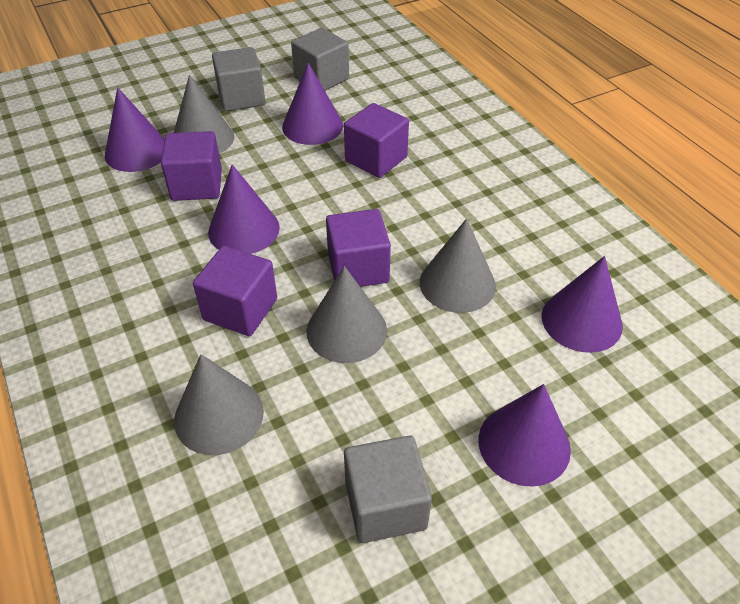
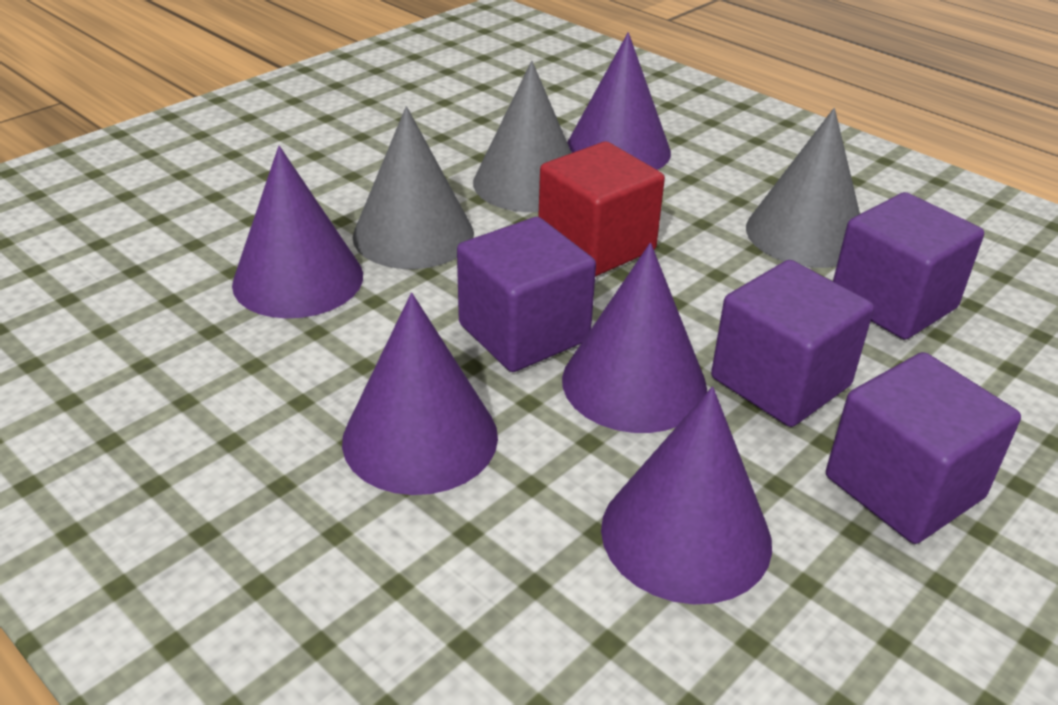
grey cone: 4 -> 3
grey cube: 3 -> 0
red cube: 0 -> 1

